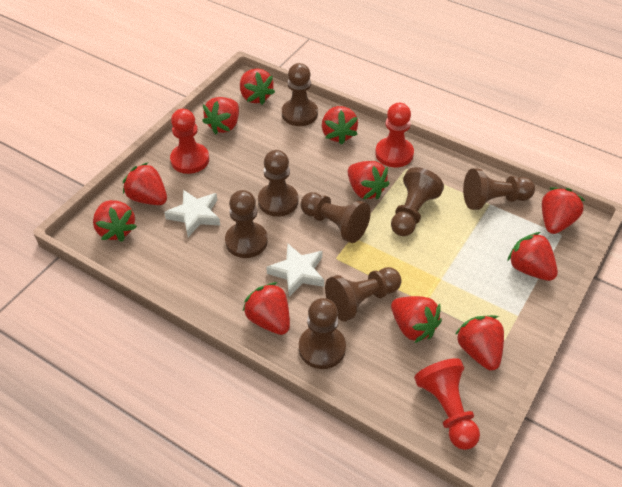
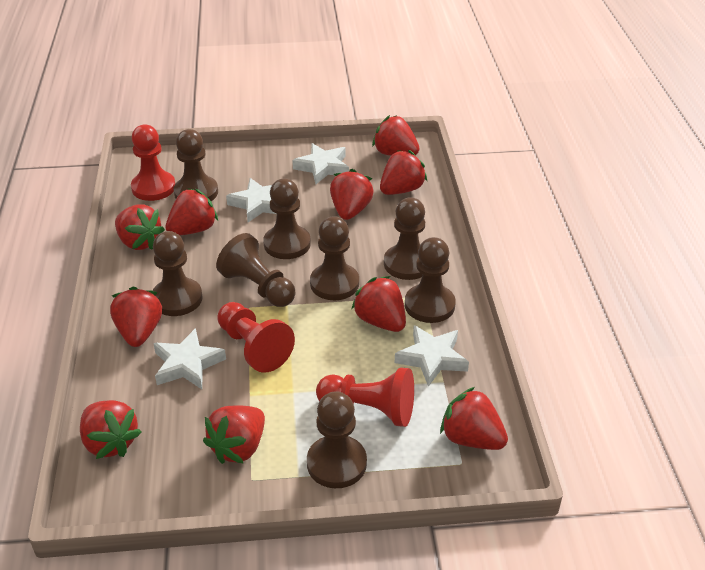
red strawberry: 11 -> 10
white star: 2 -> 4

